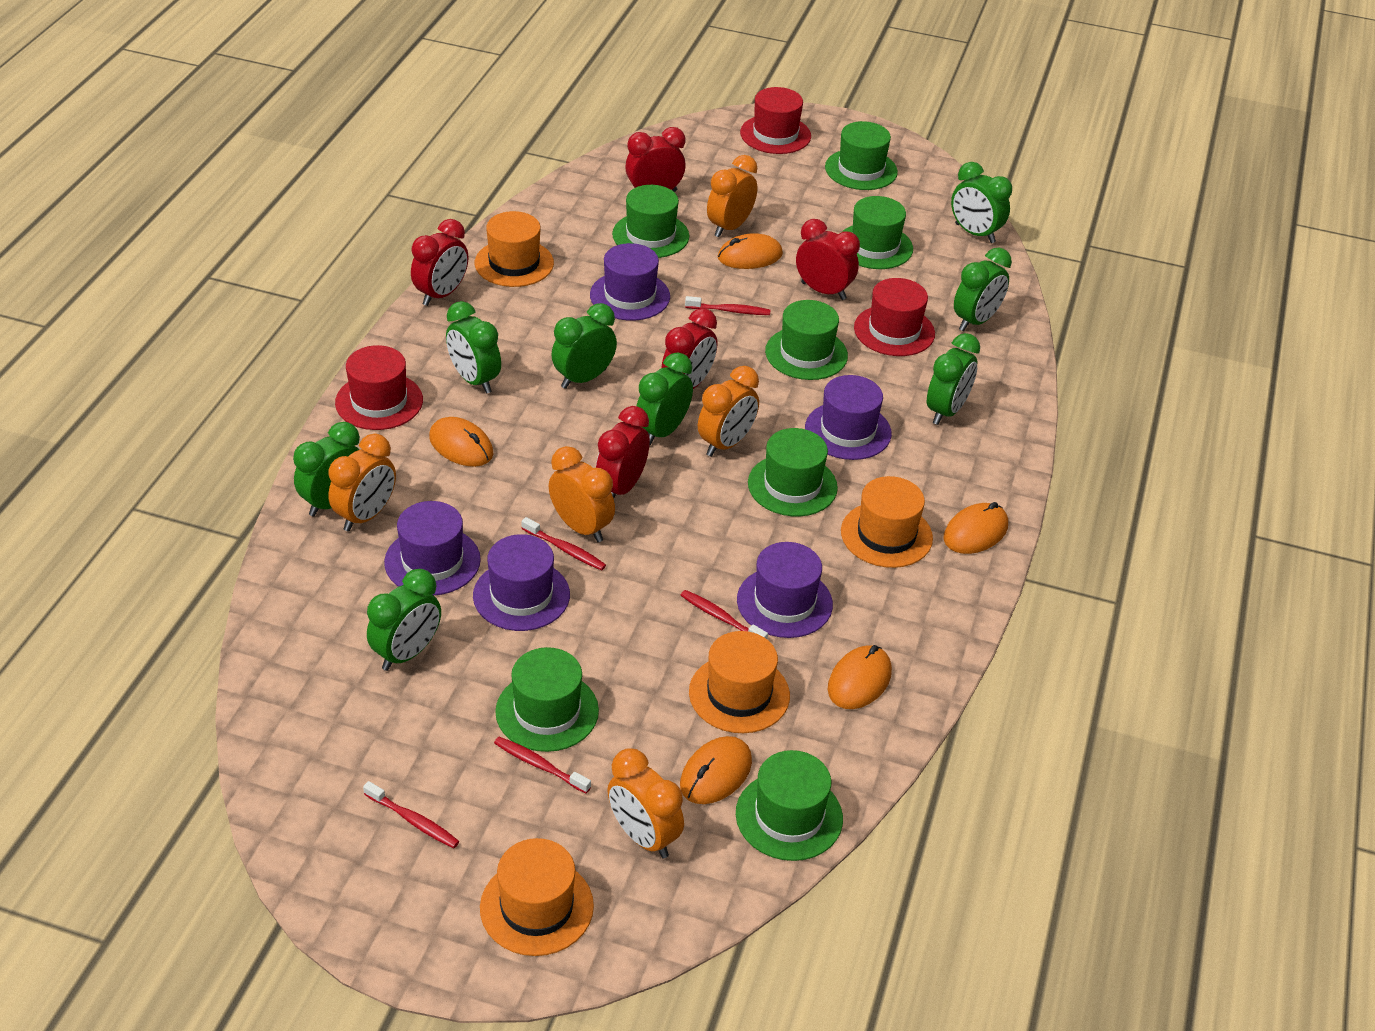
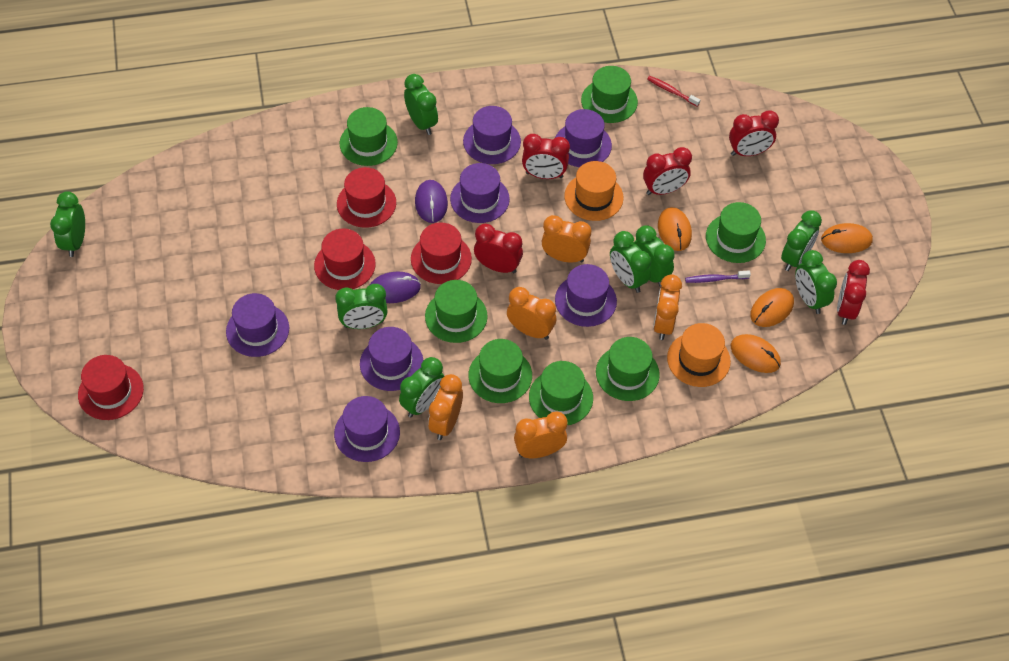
orange hat: 4 -> 2
orange mouse: 5 -> 4
purple hat: 5 -> 7
purple mouse: 0 -> 2
purple toothbrush: 0 -> 1
red hat: 3 -> 4
red toothbrush: 5 -> 1

